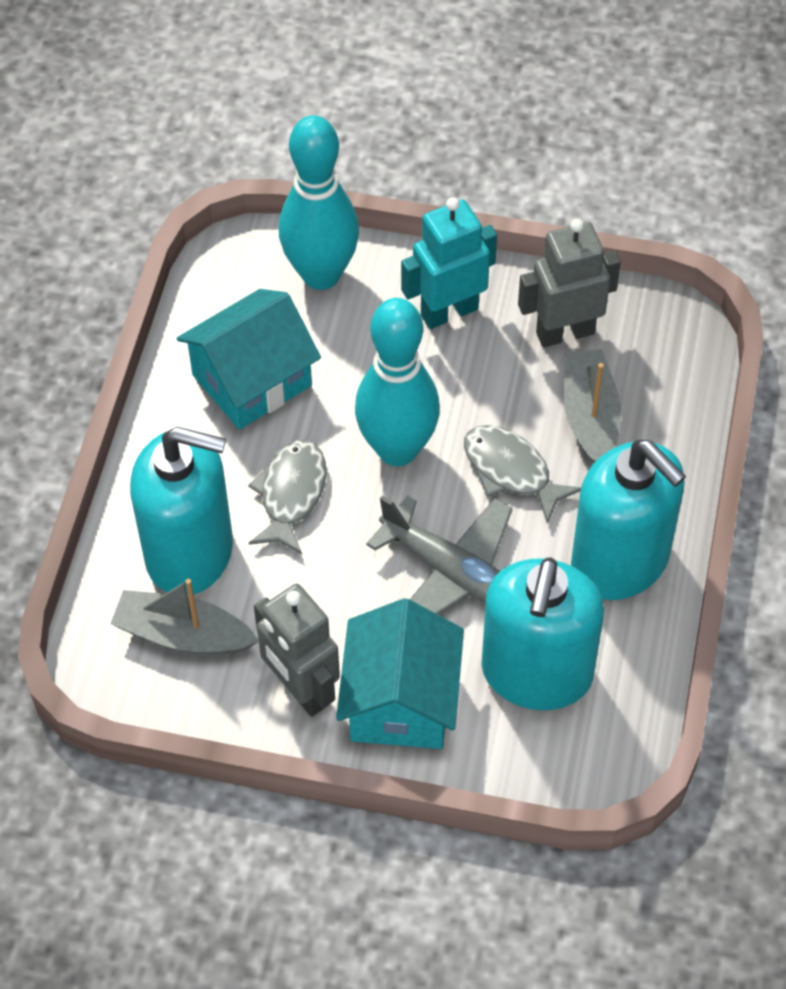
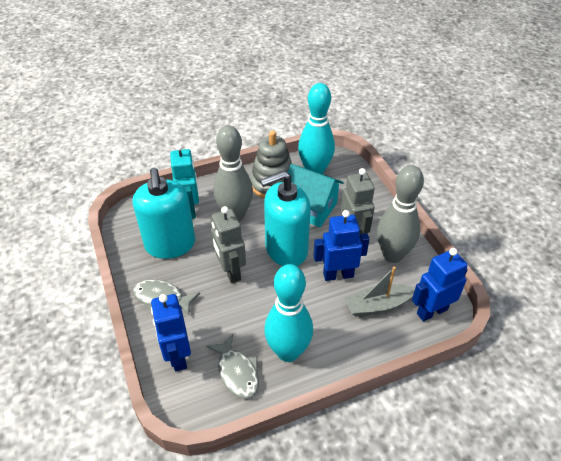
blue robot: 0 -> 3
grey boat: 2 -> 1
grey bowling pin: 0 -> 2
grey plane: 1 -> 0
grey stacking toy: 0 -> 1
turquoise house: 2 -> 1
turquoise soap dispenser: 3 -> 2

